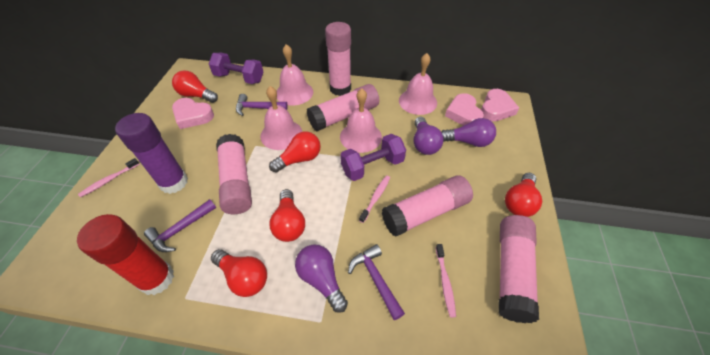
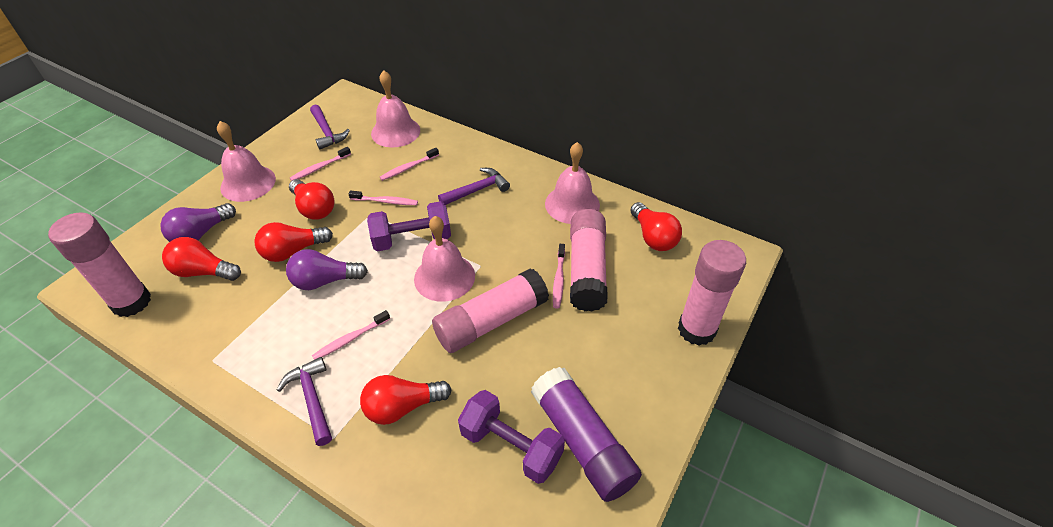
pink glue stick: 5 -> 4
pink heart: 3 -> 0
pink toothbrush: 3 -> 5
purple light bulb: 3 -> 2
red glue stick: 1 -> 0

